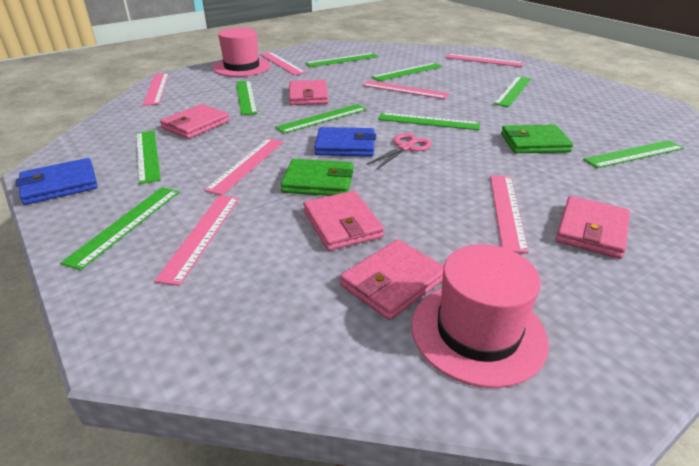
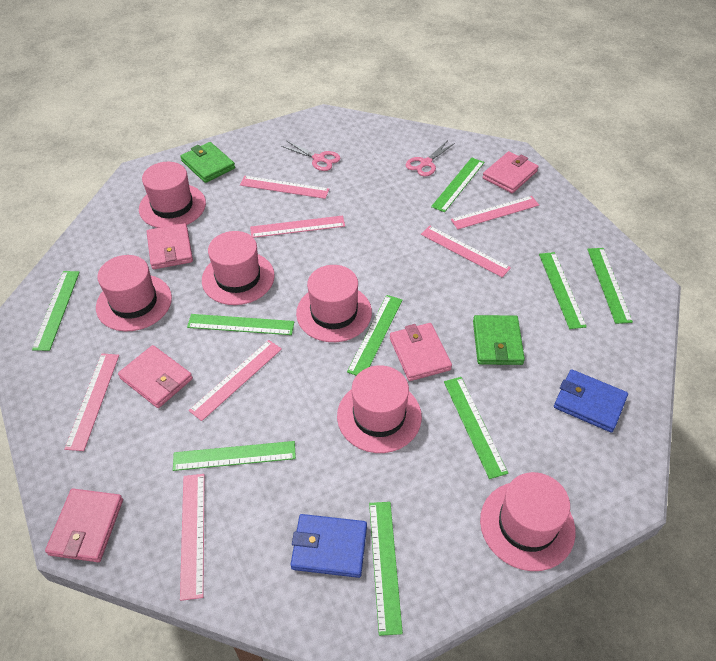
pink hat: 2 -> 6
pink scissors: 1 -> 2

